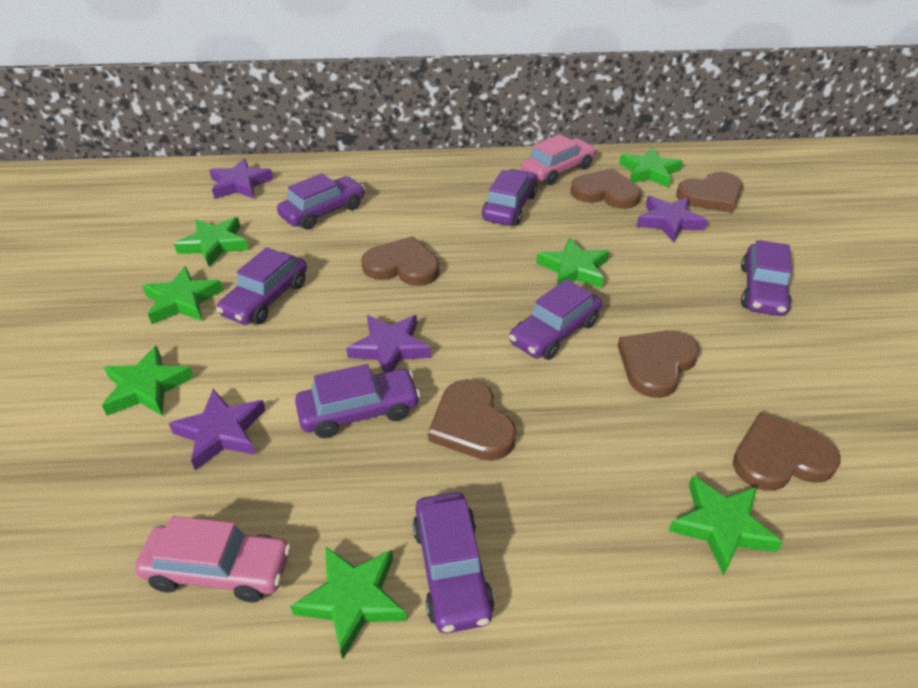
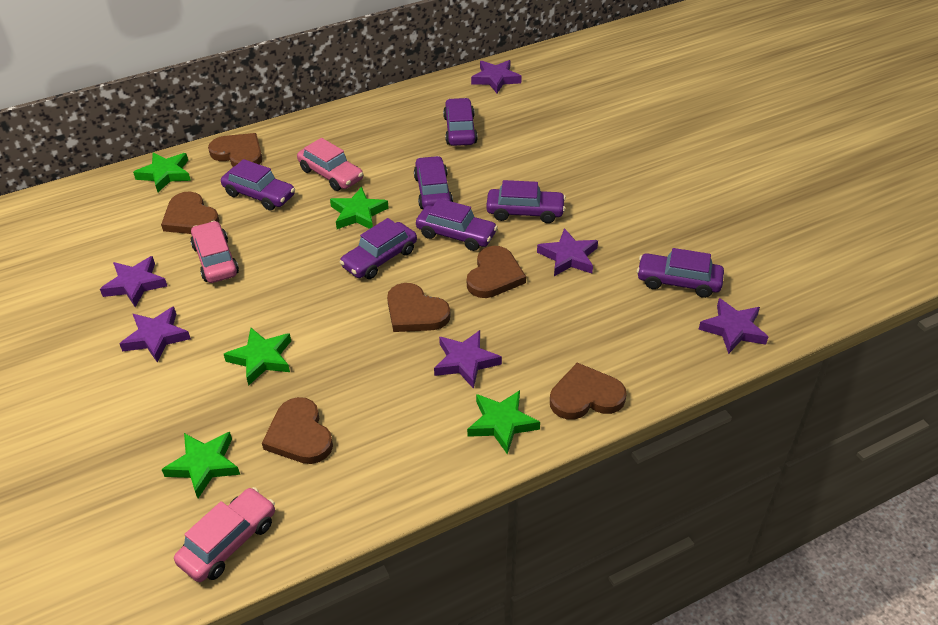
green star: 7 -> 5
pink car: 2 -> 3
purple star: 4 -> 6

